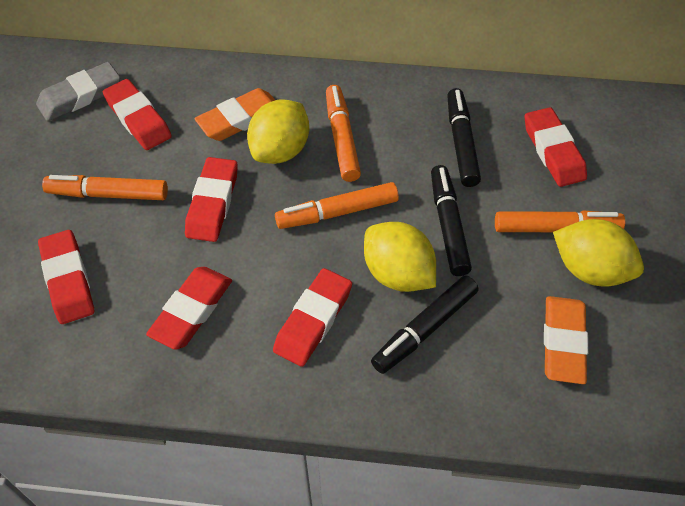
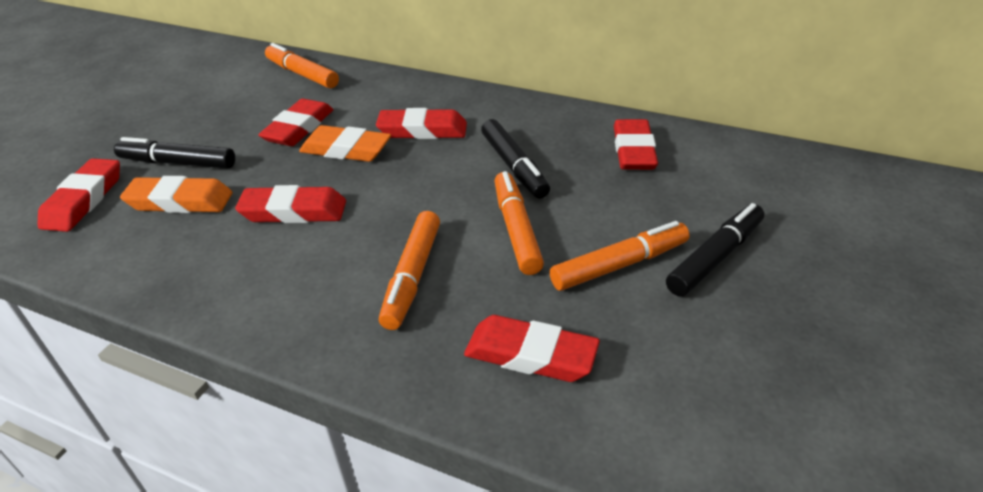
grey eraser: 1 -> 0
yellow lemon: 3 -> 0

